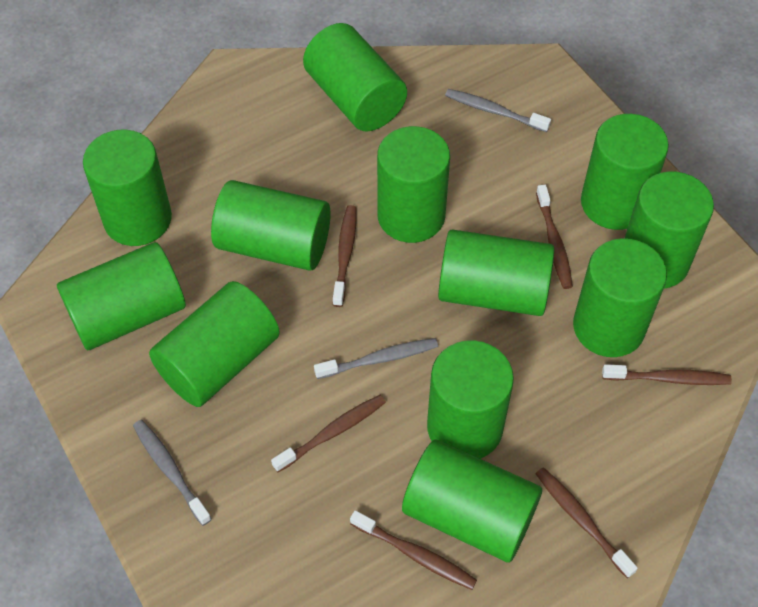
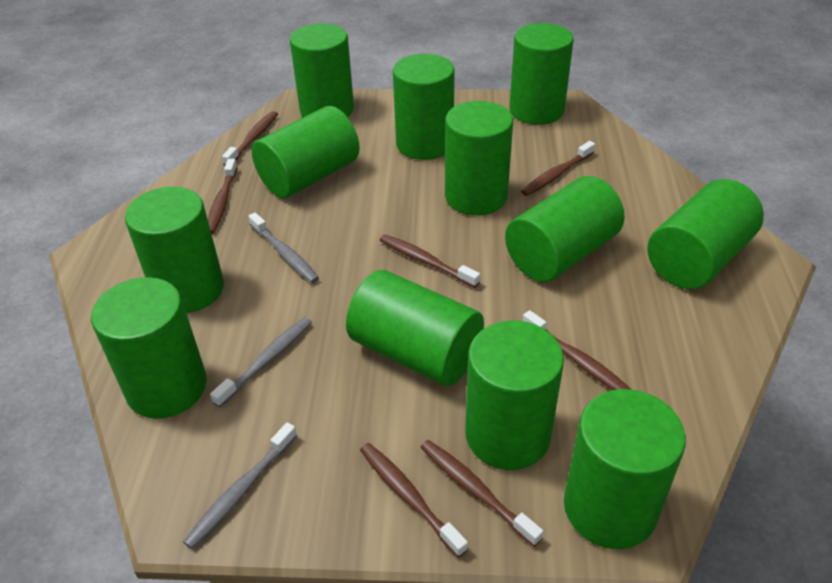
brown toothbrush: 6 -> 7

